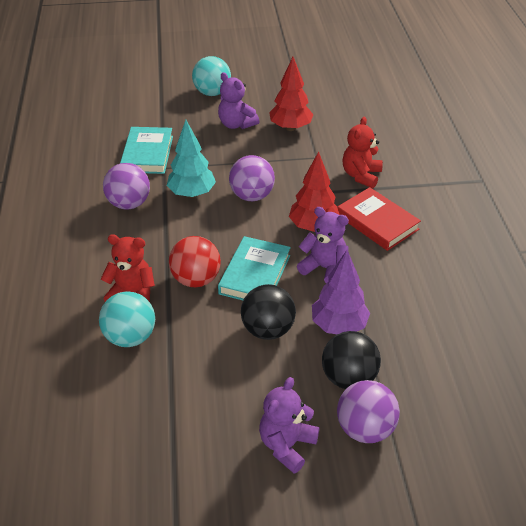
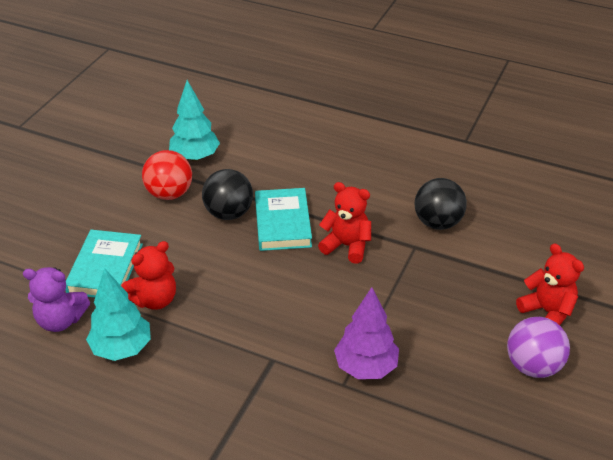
purple ball: 3 -> 1
purple teddy bear: 3 -> 1
red book: 1 -> 0
red teddy bear: 2 -> 3
red tree: 2 -> 0
turquoise ball: 2 -> 0
turquoise tree: 1 -> 2

